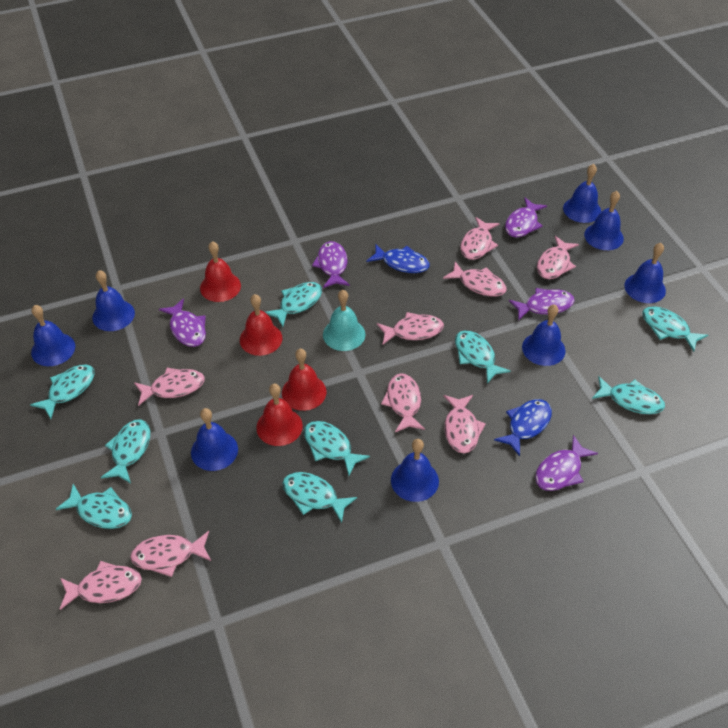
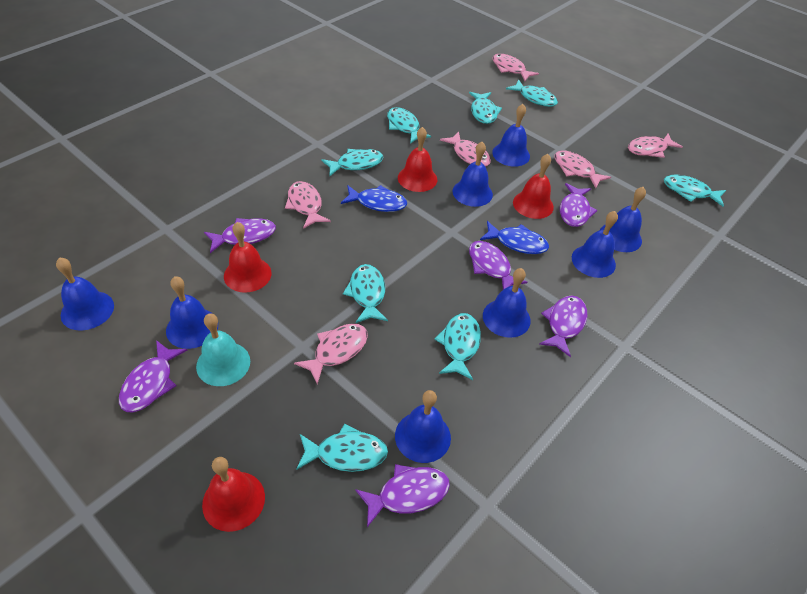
pink fish: 9 -> 6
purple fish: 5 -> 6
turquoise fish: 9 -> 8

